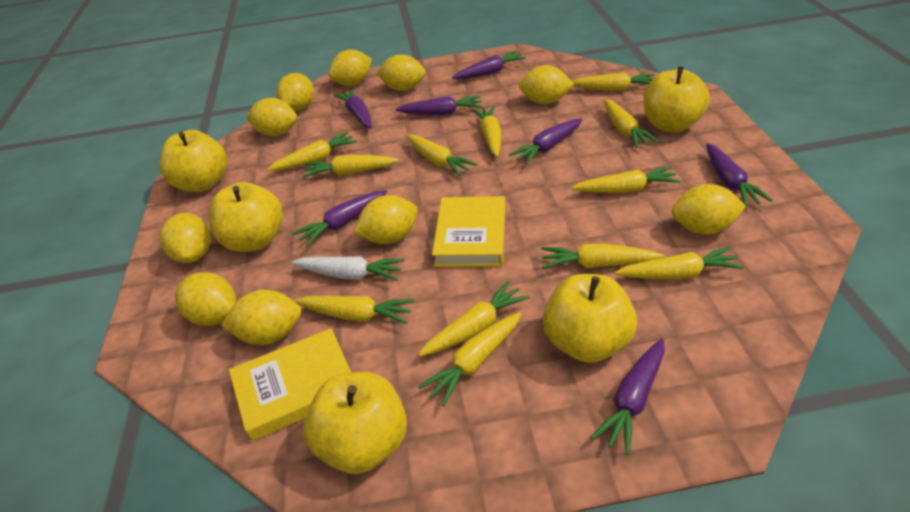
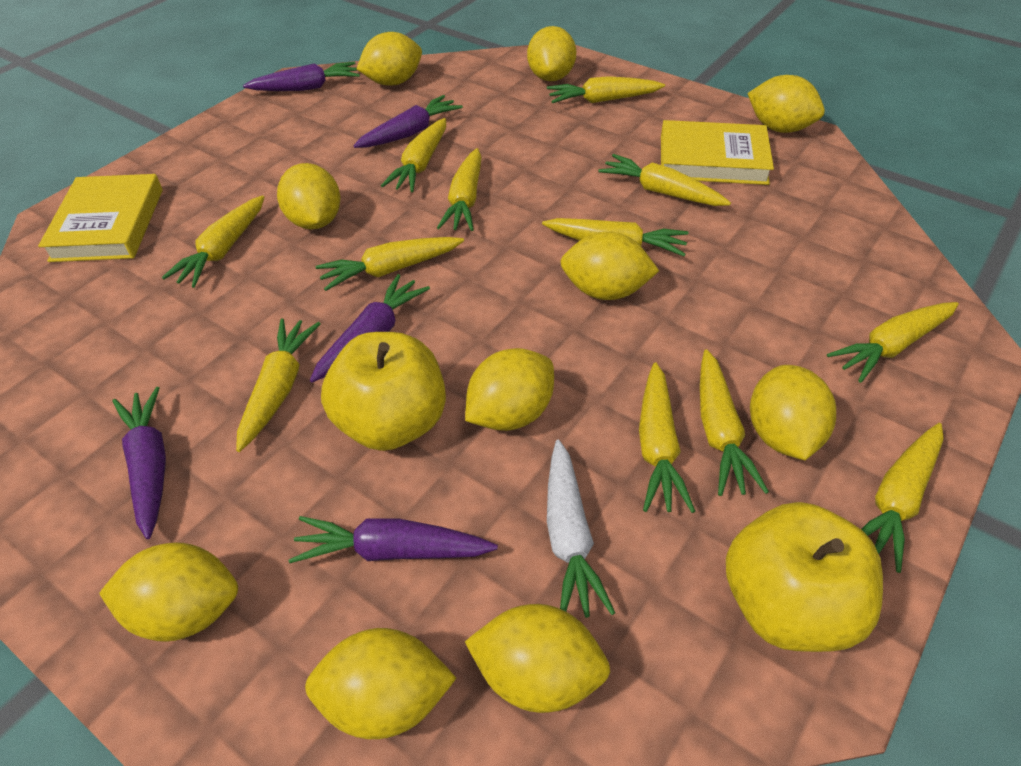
purple carrot: 7 -> 5
yellow apple: 5 -> 2

